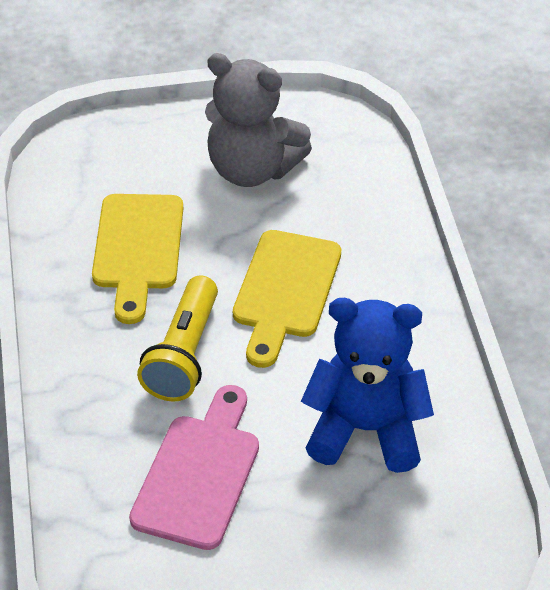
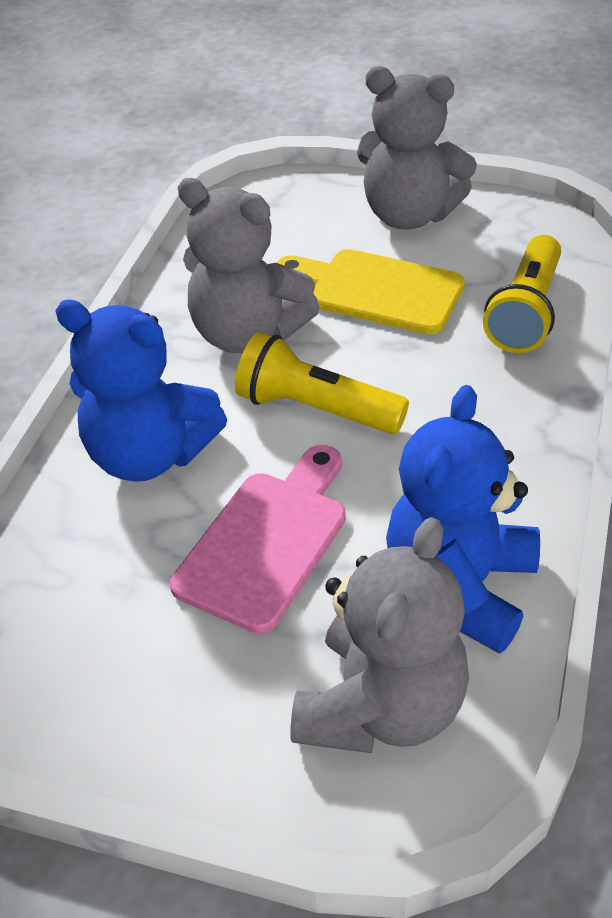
blue teddy bear: 1 -> 2
grey teddy bear: 1 -> 3
yellow cutting board: 2 -> 1
yellow flashlight: 1 -> 2

